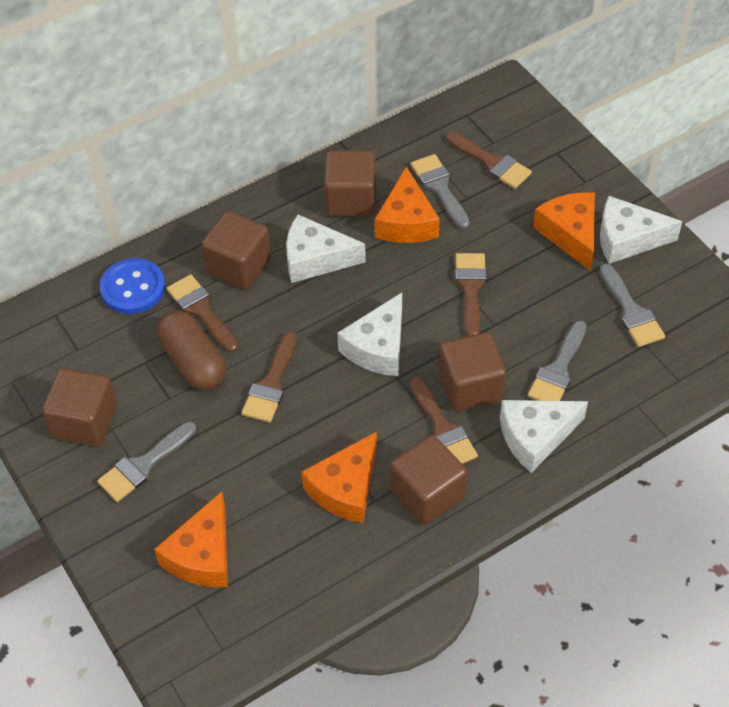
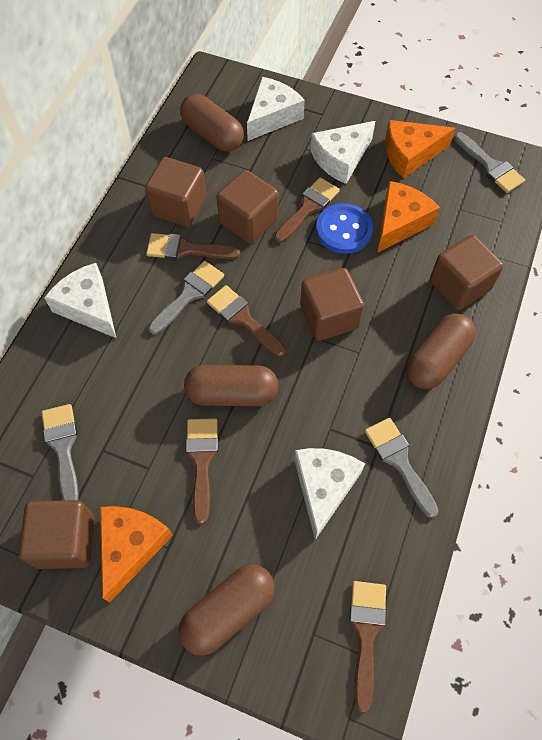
brown capsule: 1 -> 4
orange cheese: 4 -> 3

